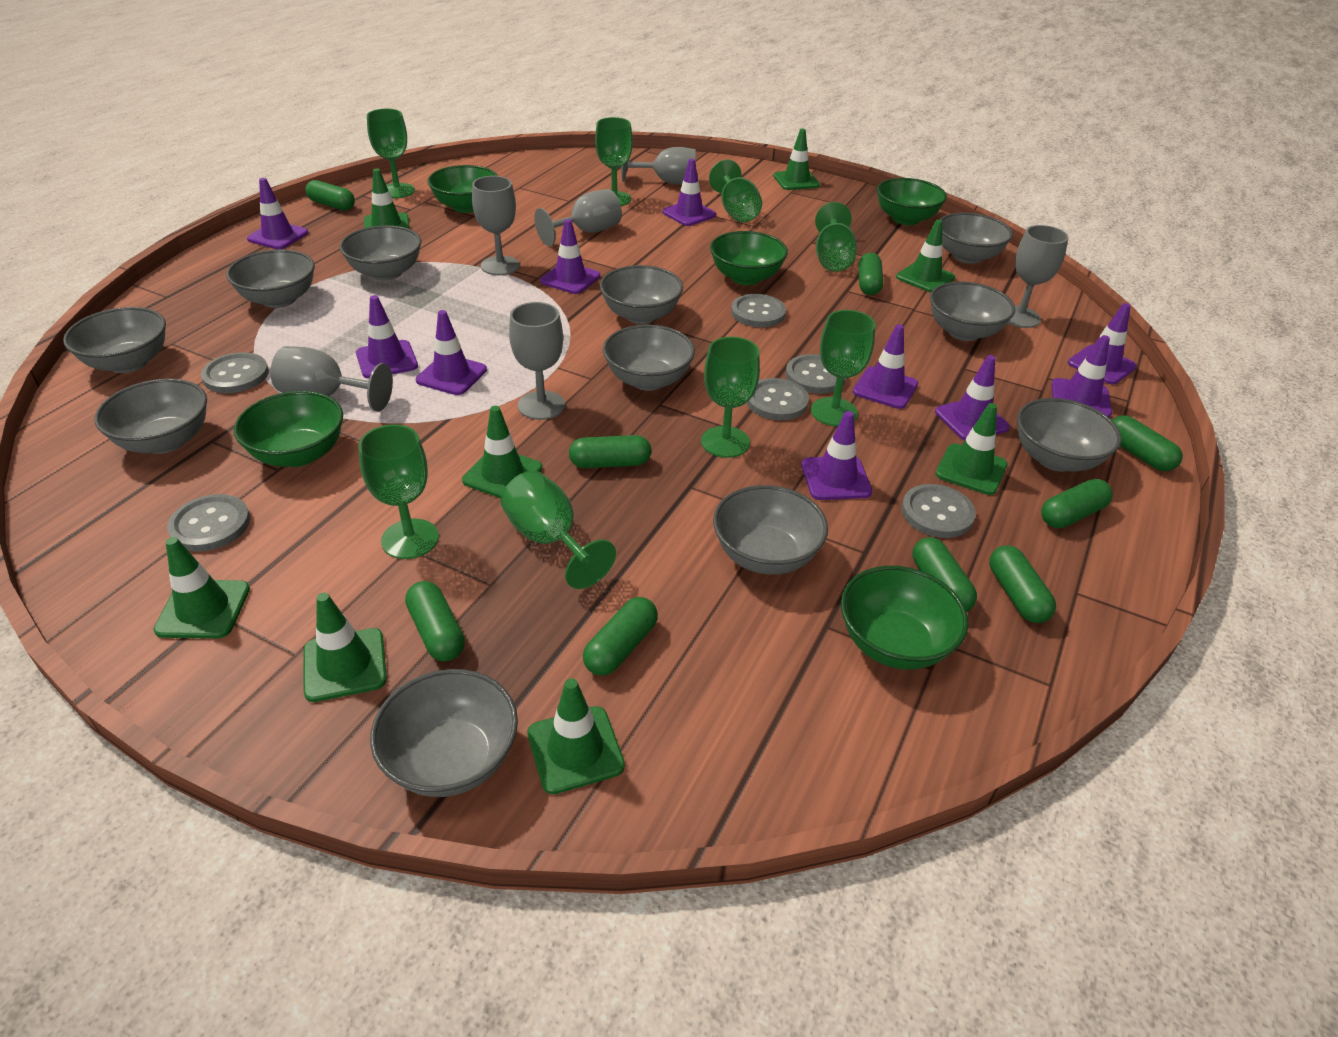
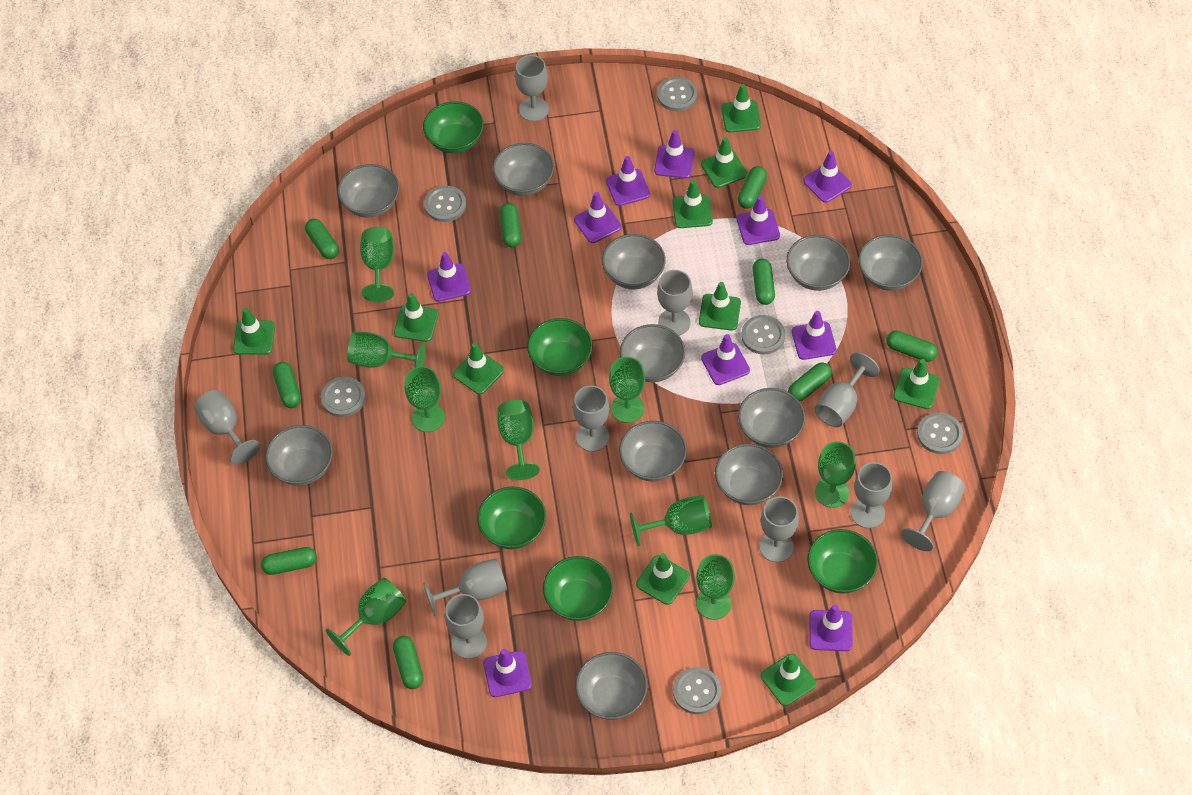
green goblet: 8 -> 9
green traffic cone: 8 -> 10
grey goblet: 6 -> 10

